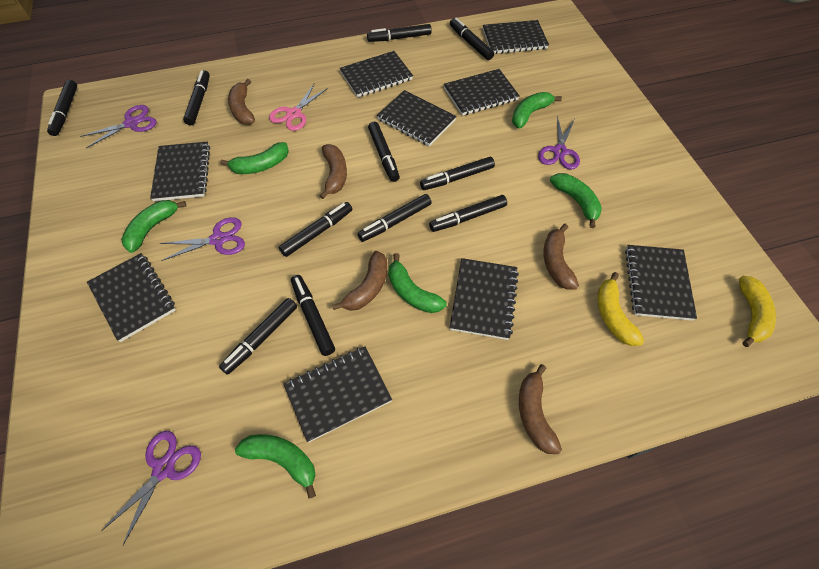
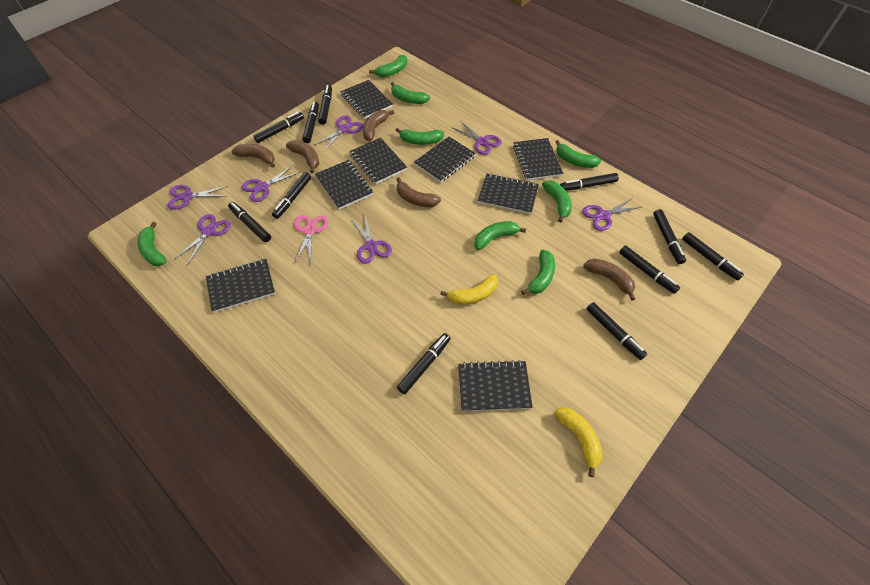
black notebook: 9 -> 8
green banana: 6 -> 8
purple scissors: 4 -> 7

